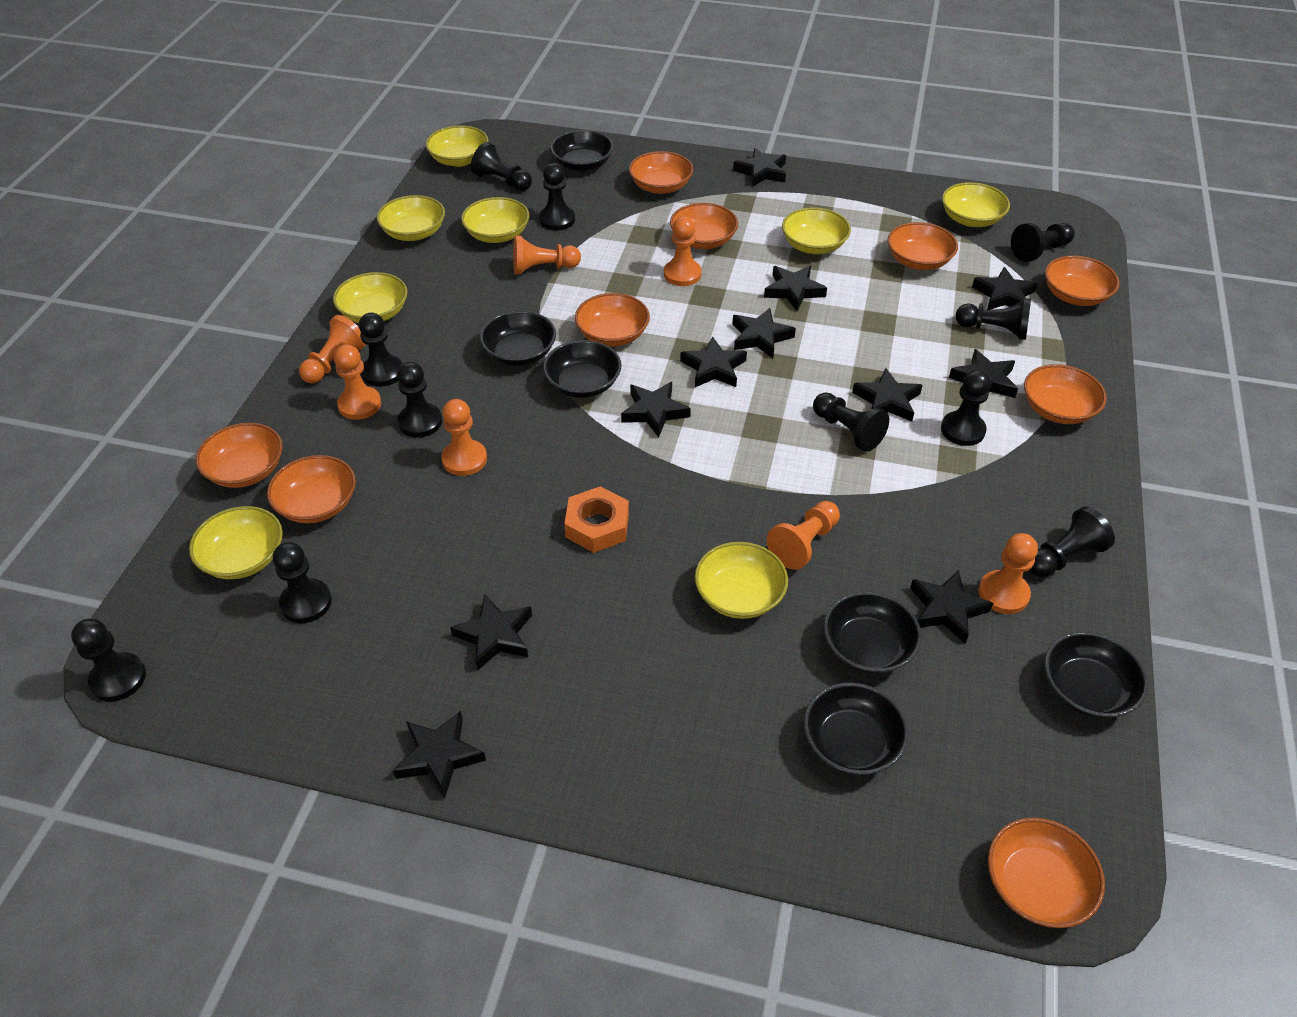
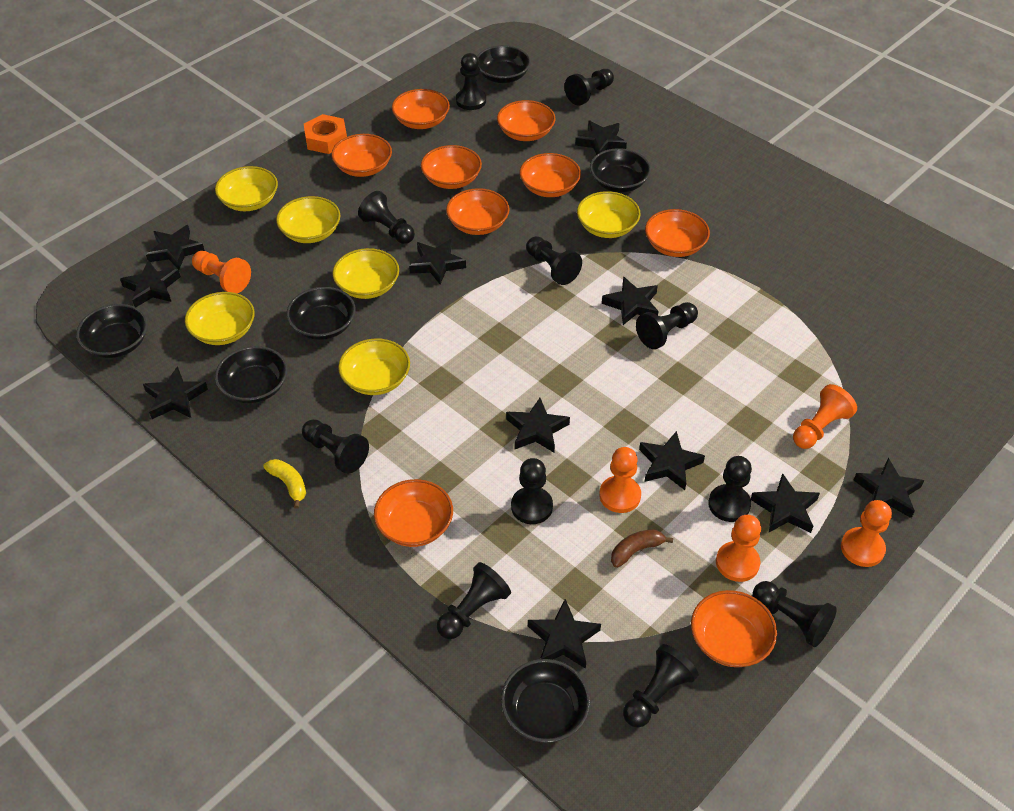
brown banana: 0 -> 1
orange pawn: 7 -> 5
yellow banana: 0 -> 1
yellow bowl: 8 -> 6

